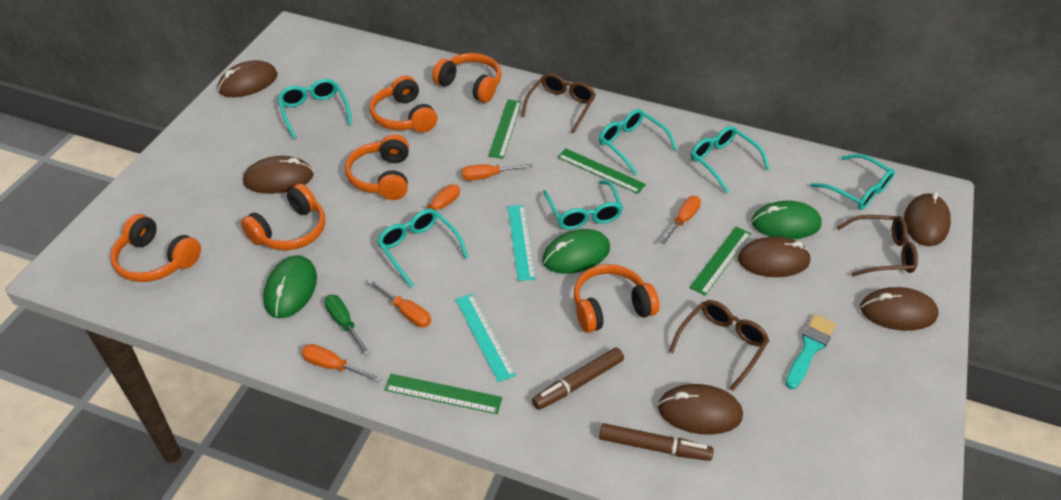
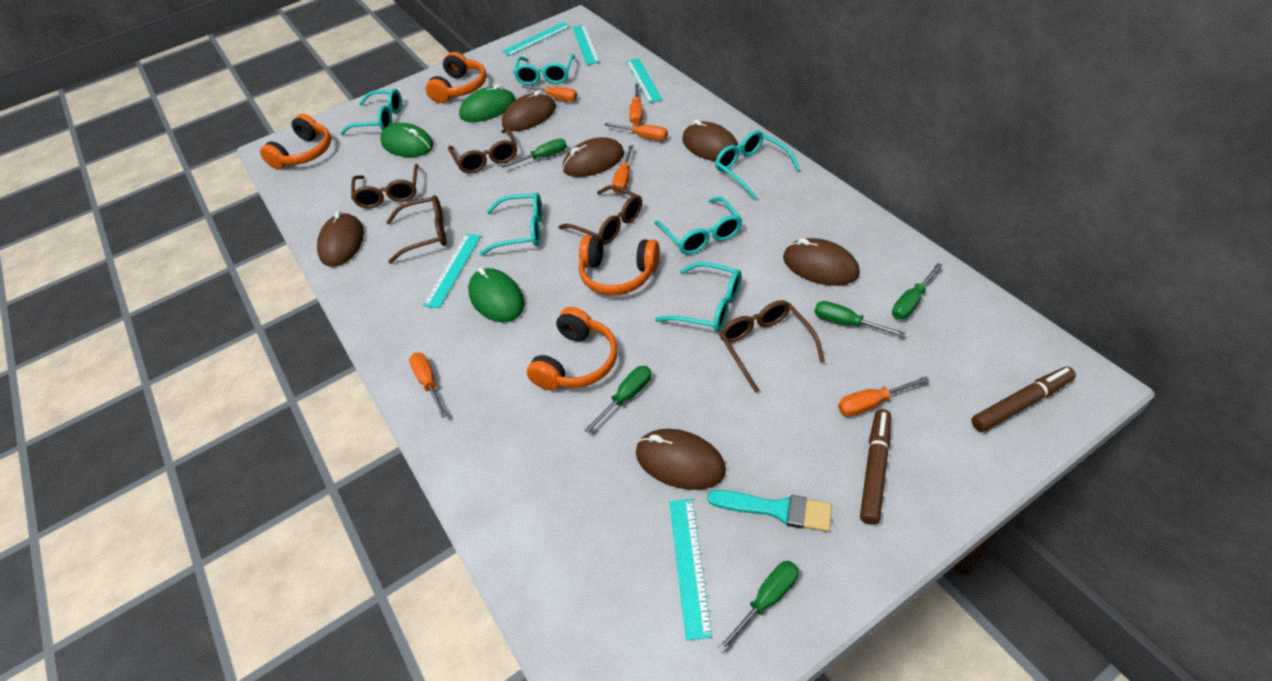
brown glasses: 3 -> 5
green ruler: 4 -> 0
green screwdriver: 1 -> 5
orange headphones: 6 -> 4
orange screwdriver: 5 -> 6
turquoise ruler: 2 -> 5

